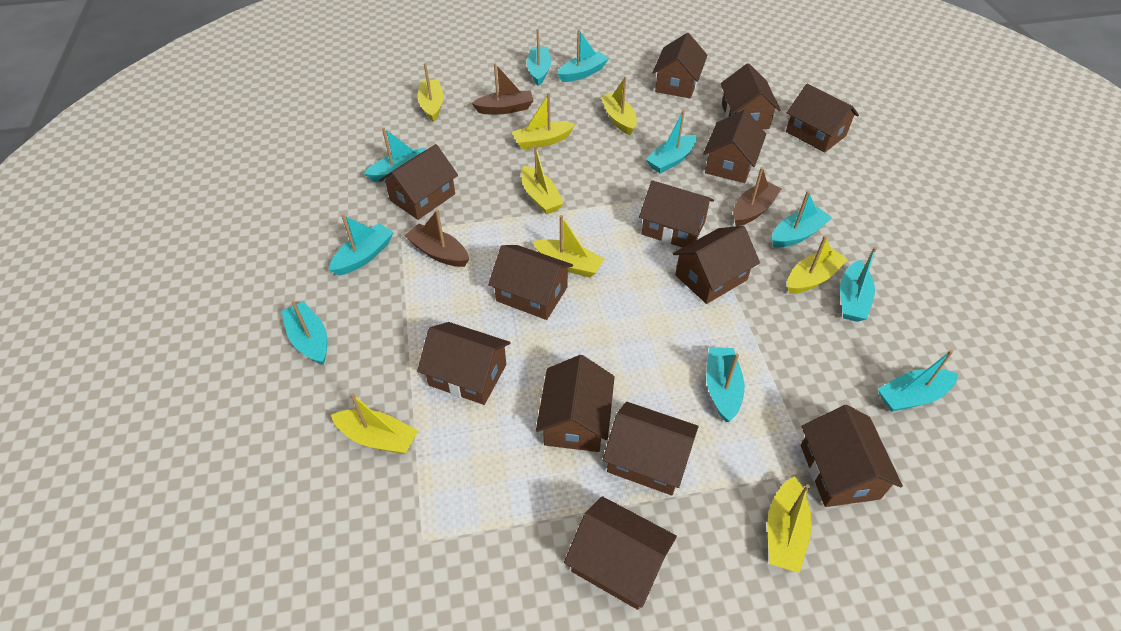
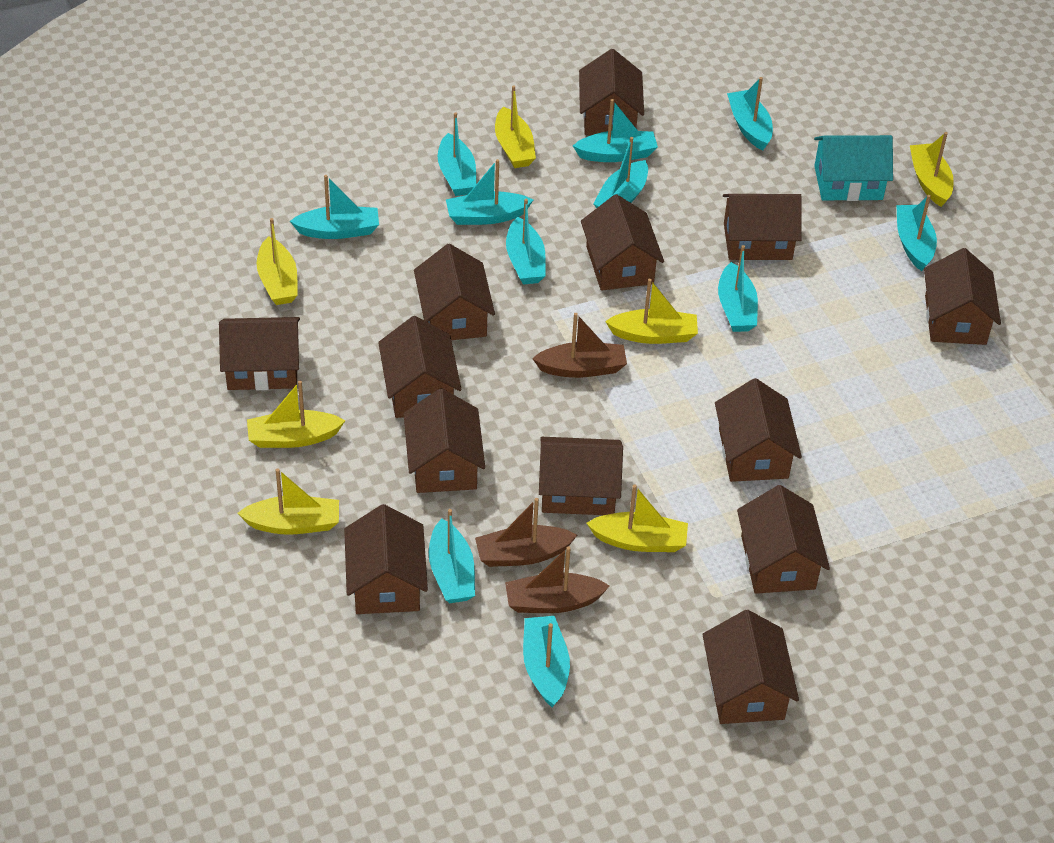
turquoise boat: 10 -> 11
turquoise house: 0 -> 1
yellow boat: 8 -> 7

